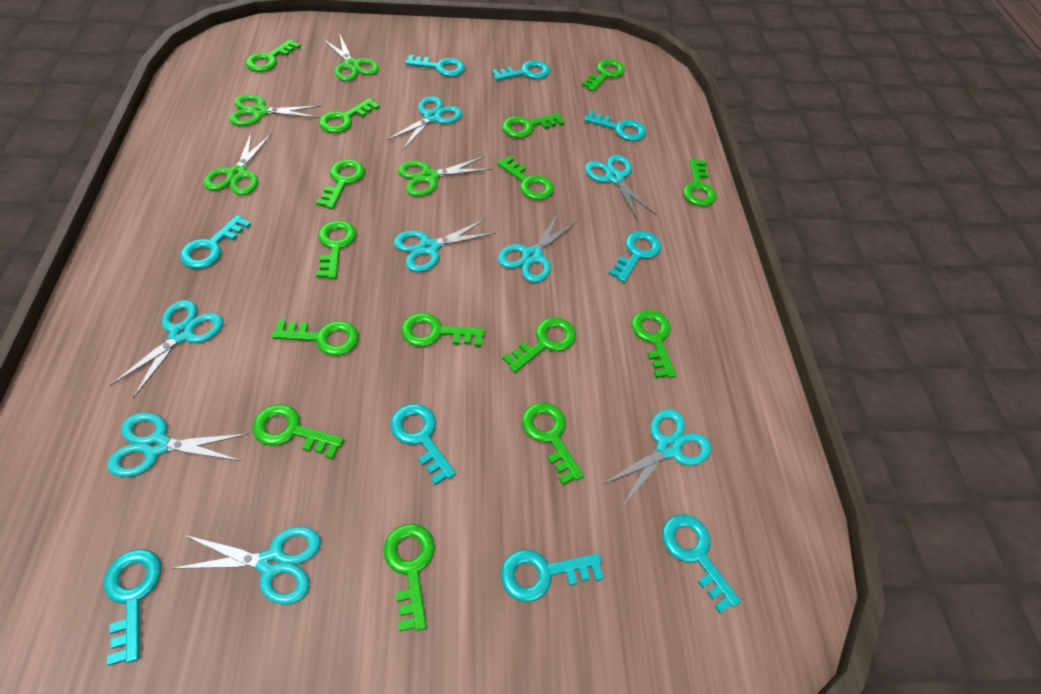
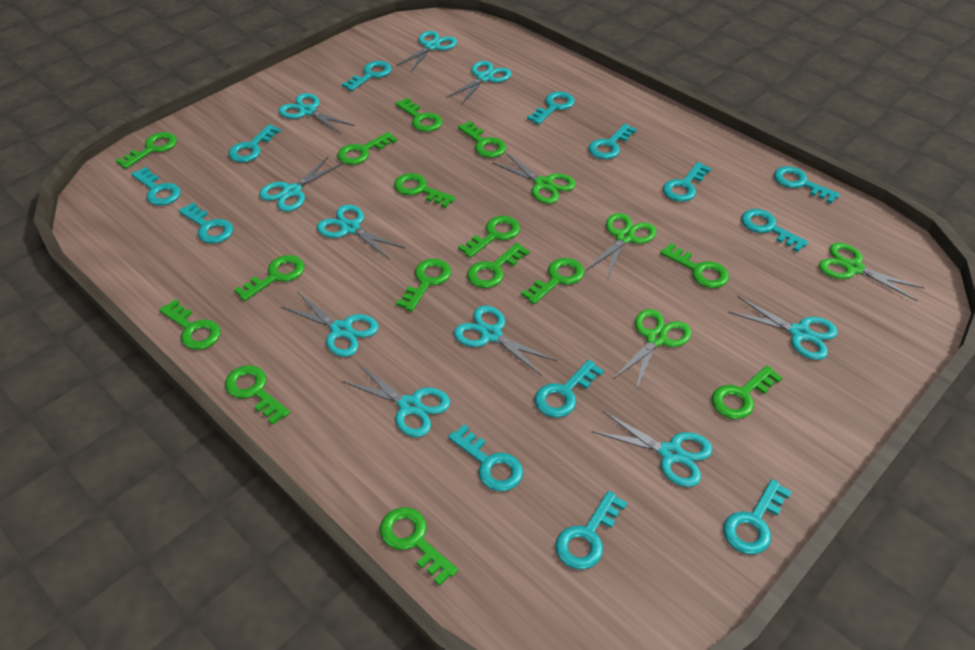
turquoise key: 9 -> 13
turquoise scissors: 8 -> 10

